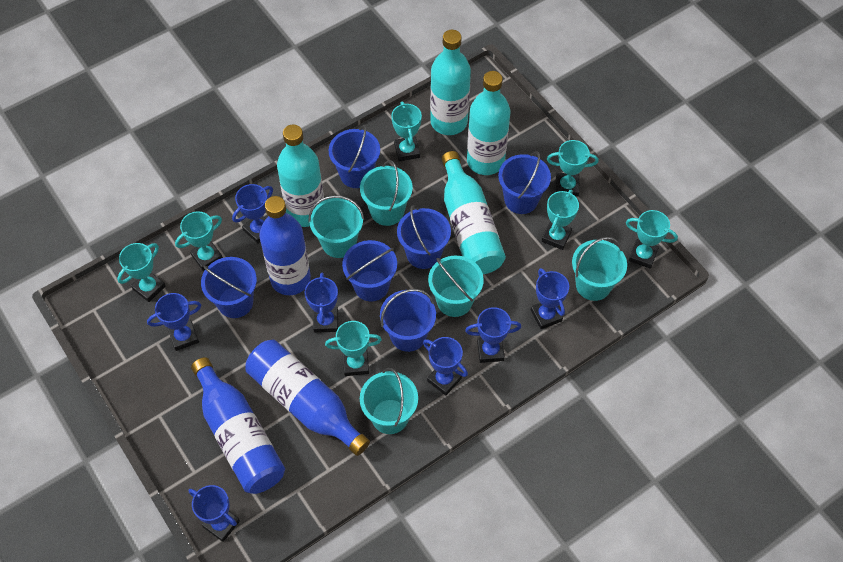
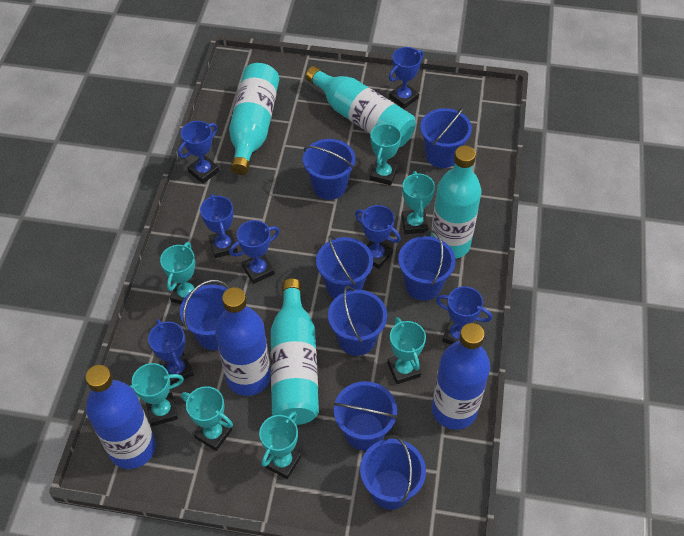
blue bucket: 6 -> 8
turquoise bucket: 5 -> 0

